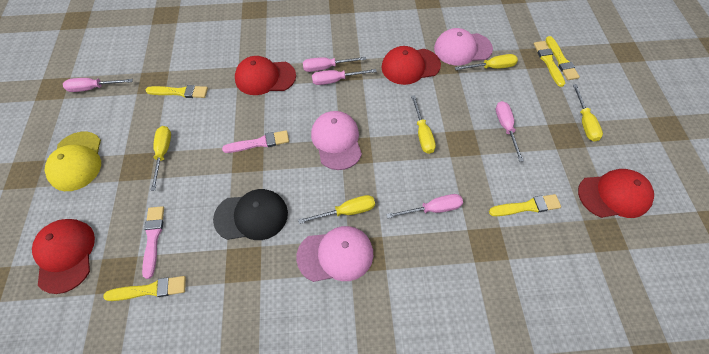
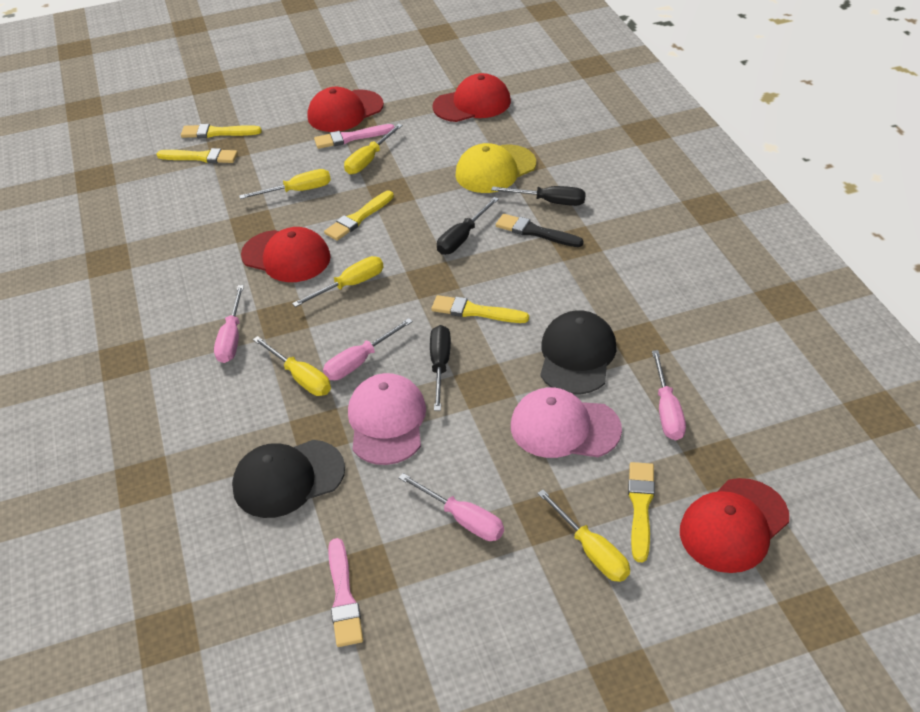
black brush: 0 -> 1
black cap: 1 -> 2
black screwdriver: 0 -> 3
pink cap: 3 -> 2
pink screwdriver: 5 -> 4

